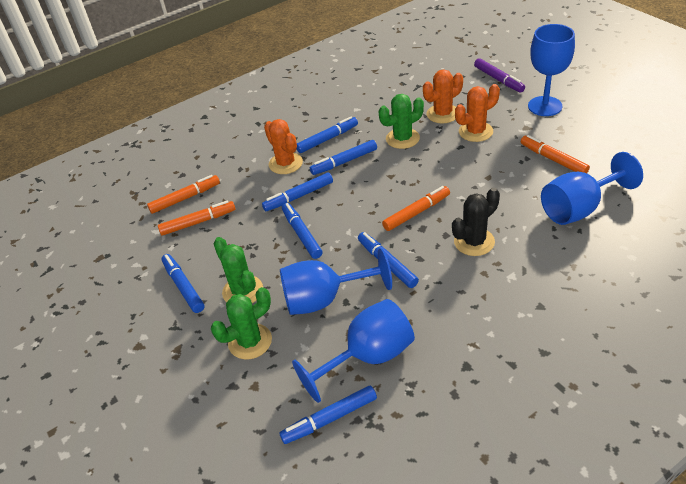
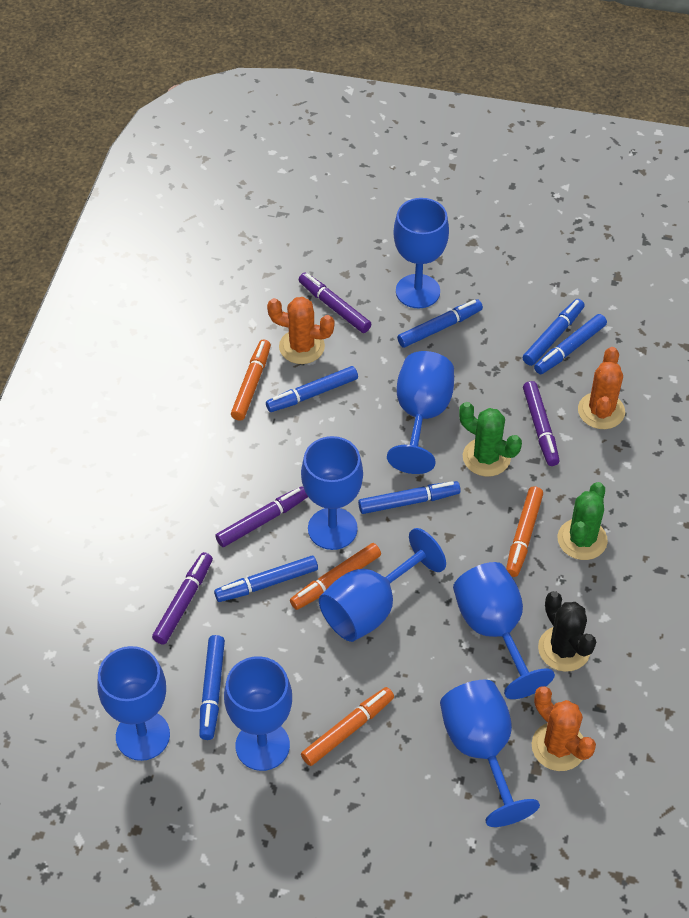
blue goblet: 4 -> 8
green cactus: 3 -> 2
purple marker: 1 -> 4

